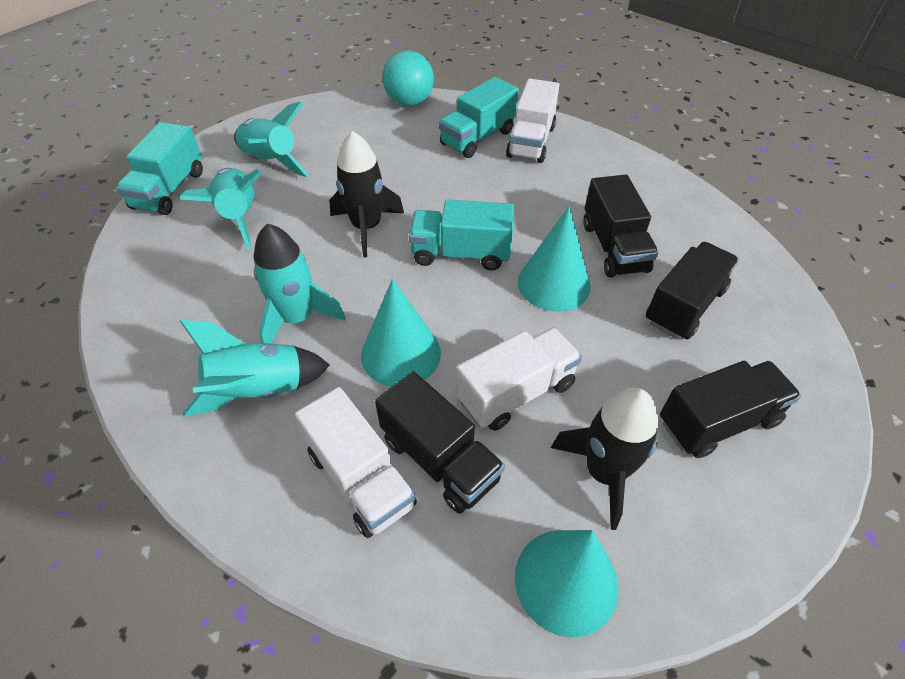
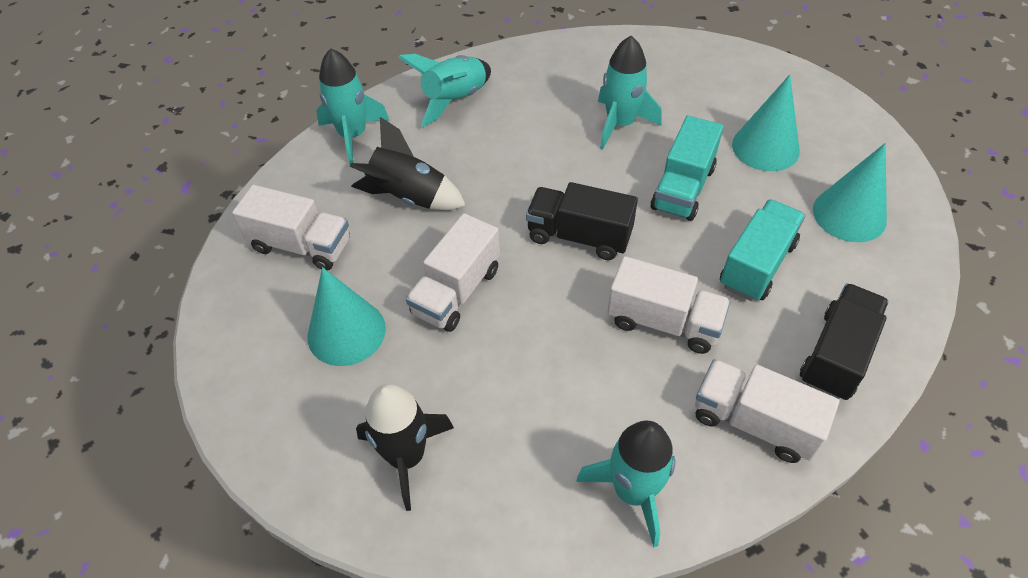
black truck: 4 -> 2
turquoise ball: 1 -> 0
turquoise truck: 3 -> 2
white truck: 3 -> 4

